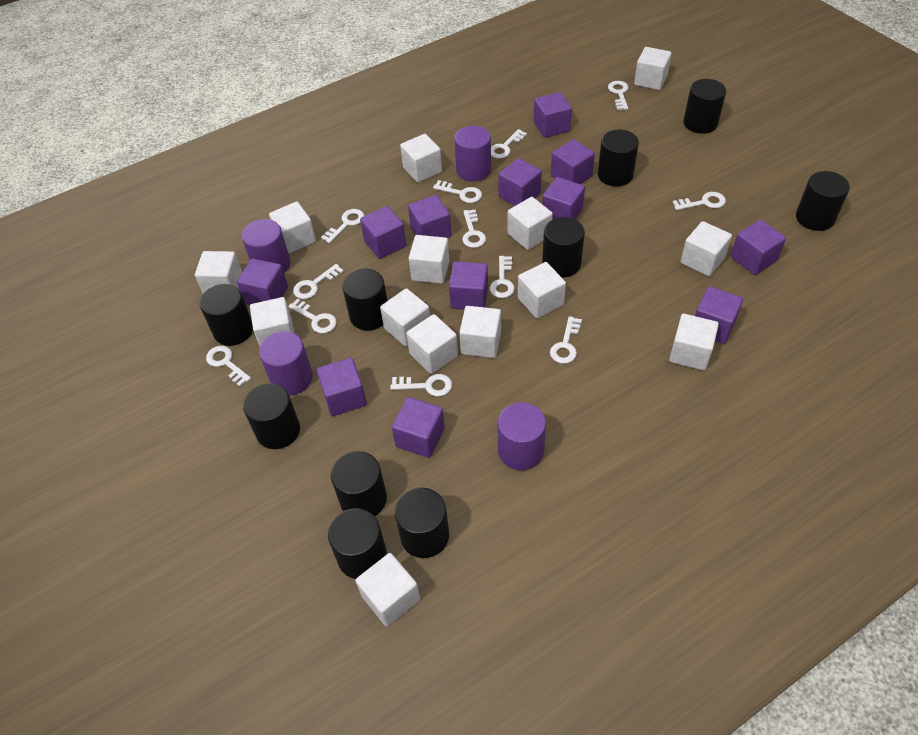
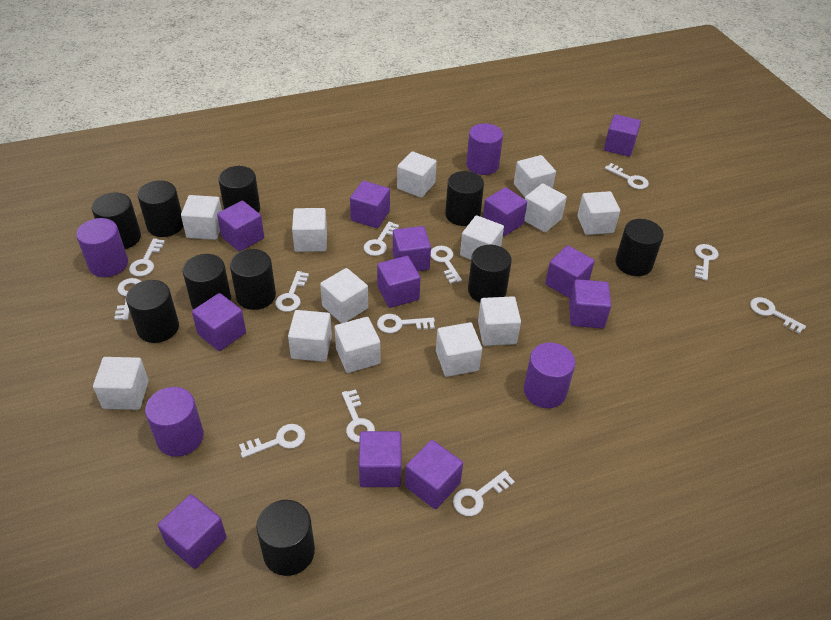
white cube: 14 -> 13

